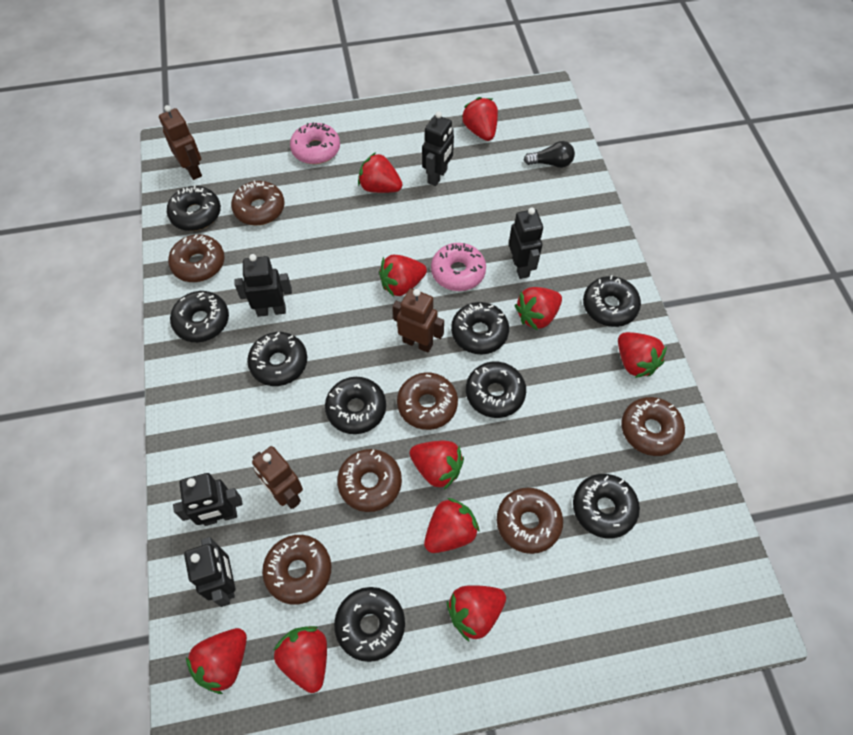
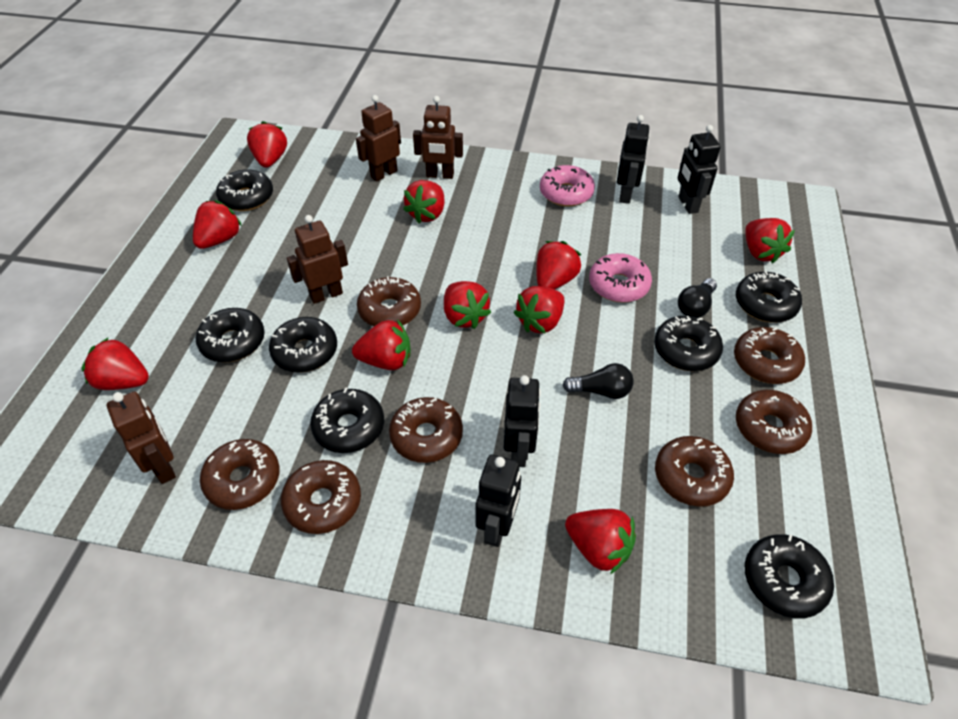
black donut: 9 -> 7
black light bulb: 1 -> 2
black robot: 5 -> 4
brown robot: 3 -> 4

